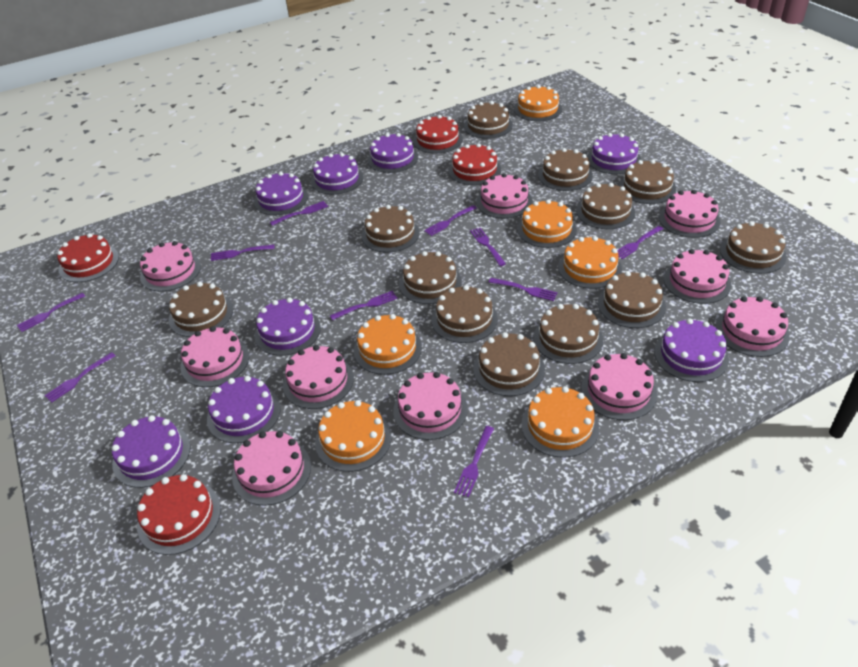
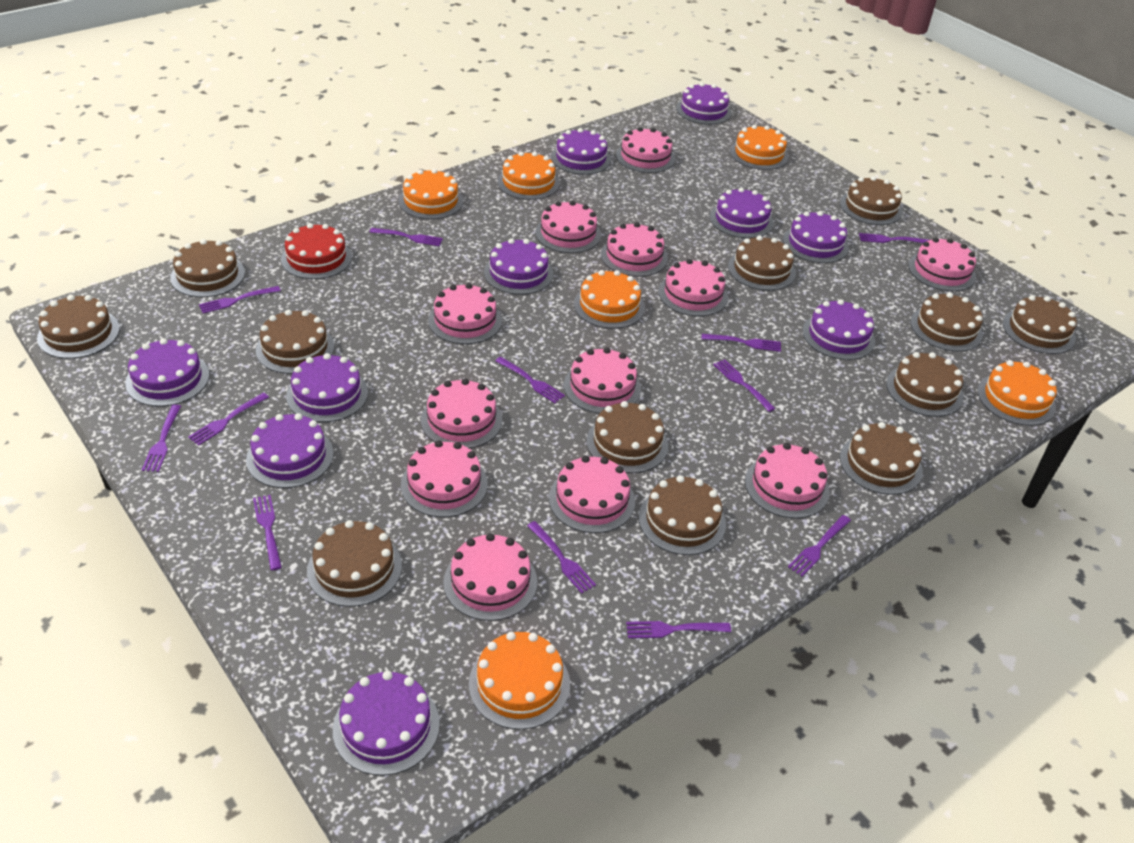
pink cake: 10 -> 12
purple cake: 8 -> 10
purple fork: 10 -> 12
red cake: 4 -> 1

